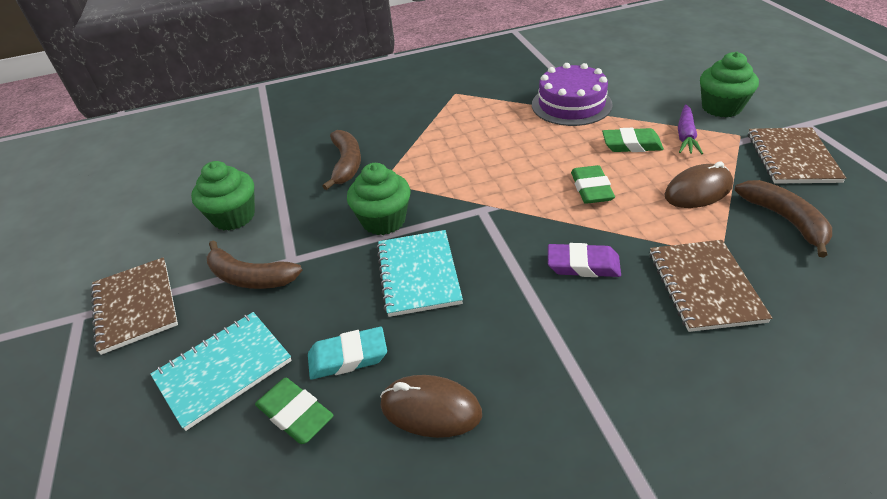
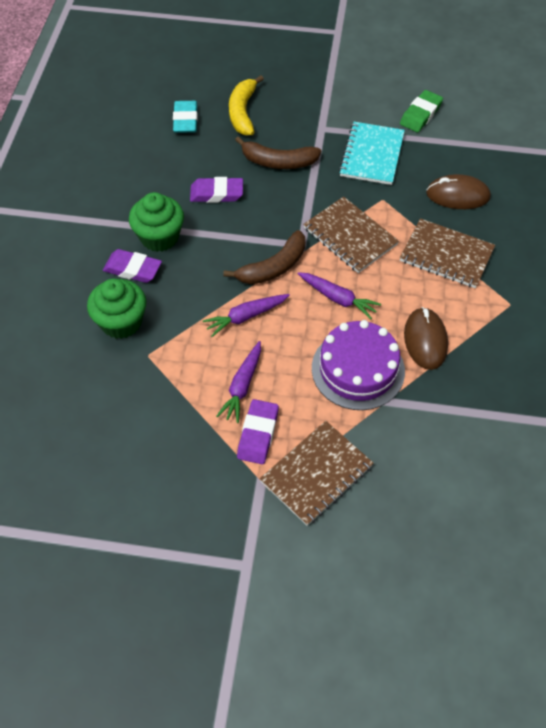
brown banana: 3 -> 2
green cupcake: 3 -> 2
green eraser: 3 -> 1
purple carrot: 1 -> 3
purple eraser: 1 -> 3
turquoise notebook: 2 -> 1
yellow banana: 0 -> 1

